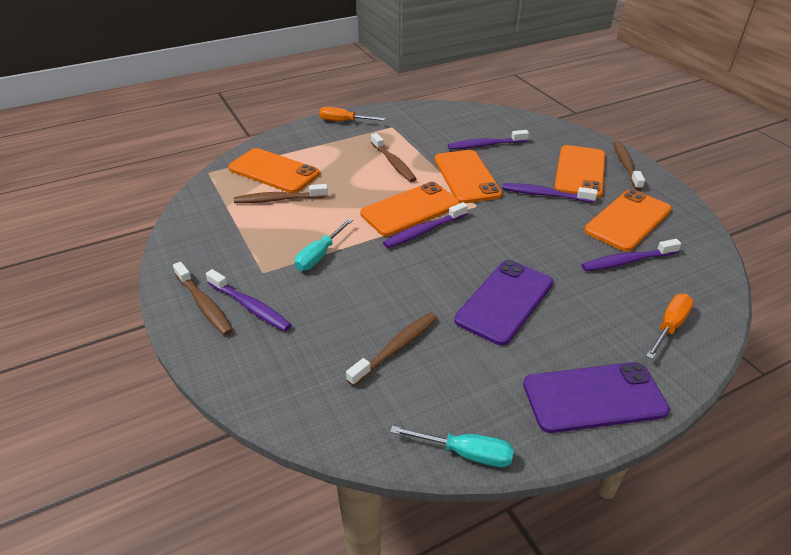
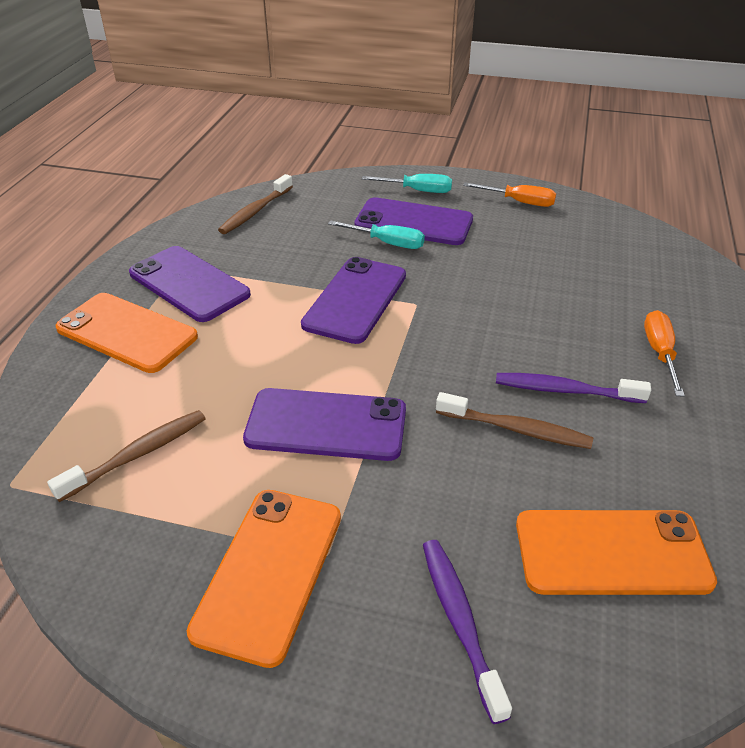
brown toothbrush: 5 -> 3
orange phone: 5 -> 3
purple phone: 2 -> 4
purple toothbrush: 5 -> 2

